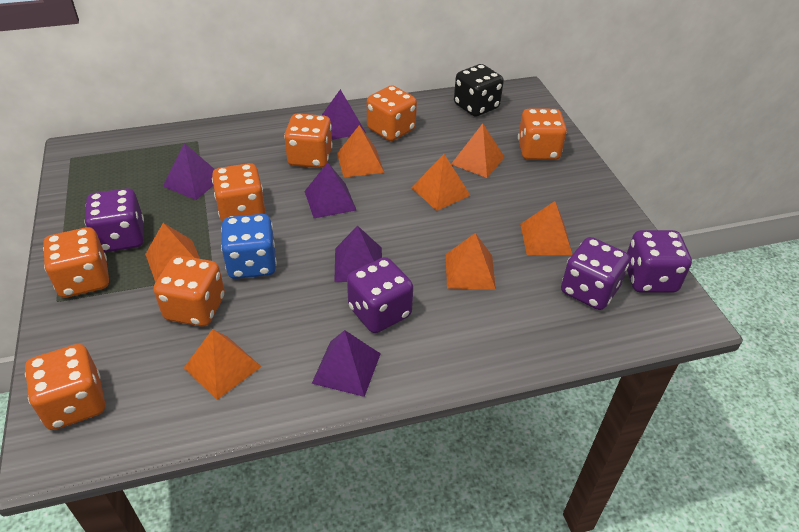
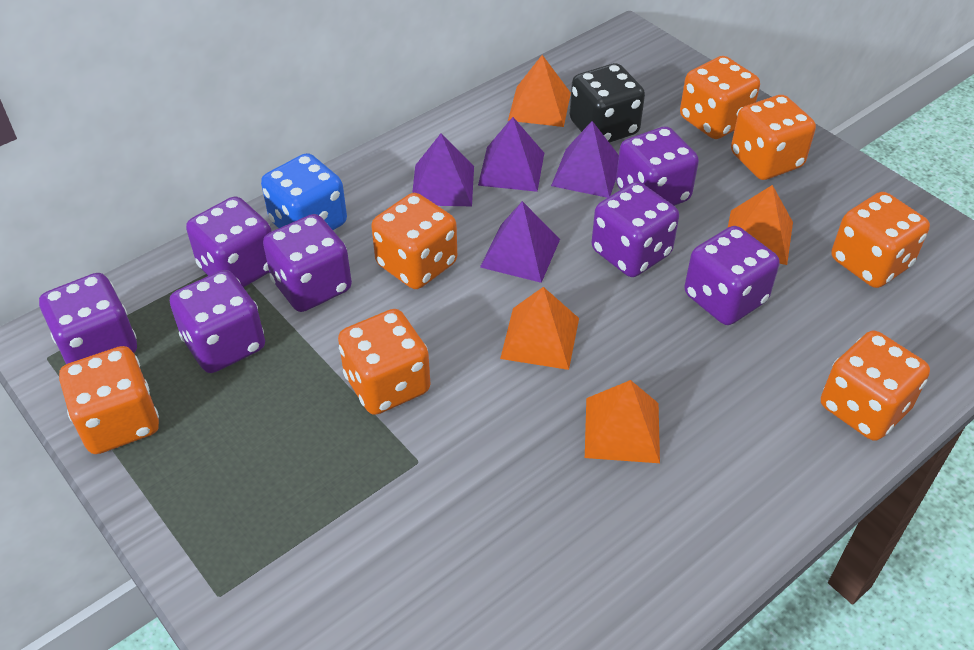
orange pyramid: 7 -> 4
purple dice: 4 -> 7
purple pyramid: 5 -> 4

